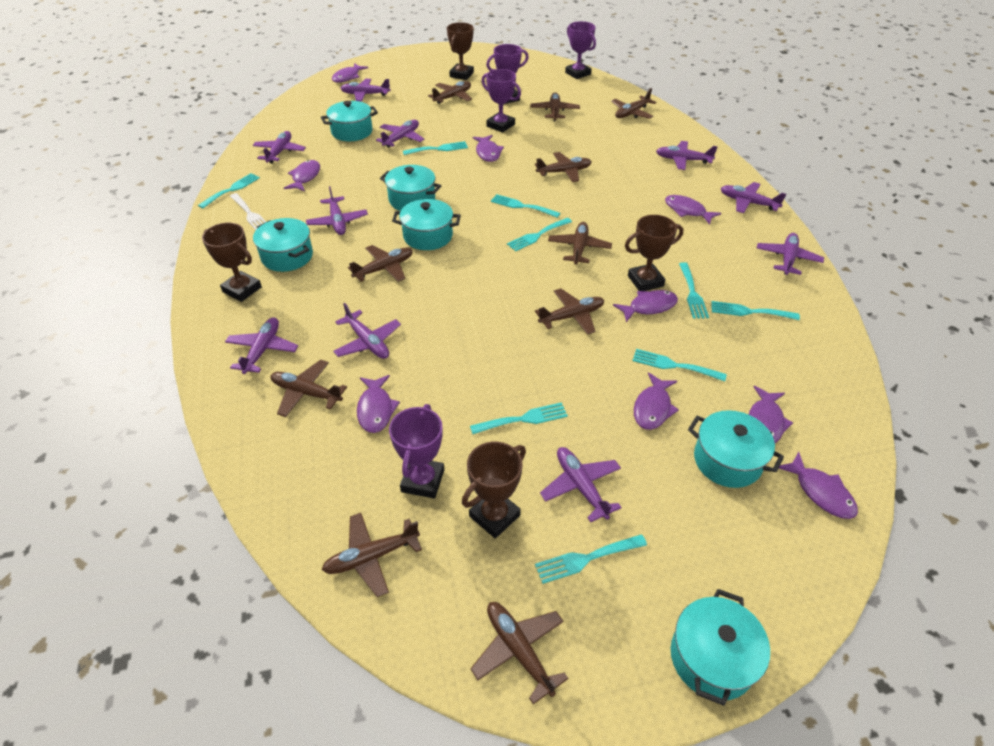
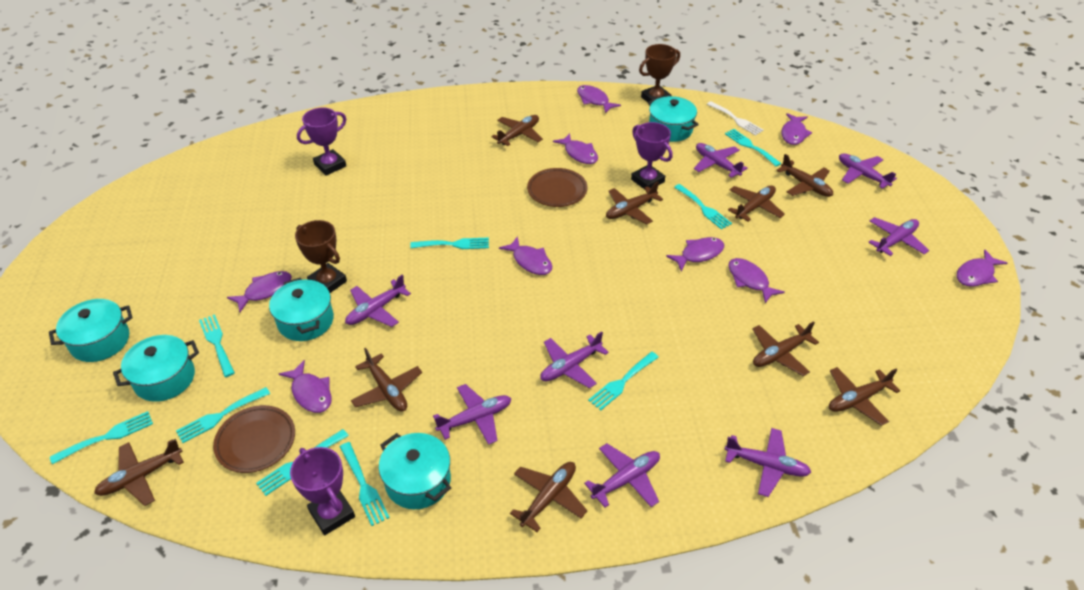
brown plane: 10 -> 9
brown plate: 0 -> 2
brown trophy: 4 -> 2
purple plane: 10 -> 8
purple trophy: 4 -> 3
turquoise pot: 6 -> 5

